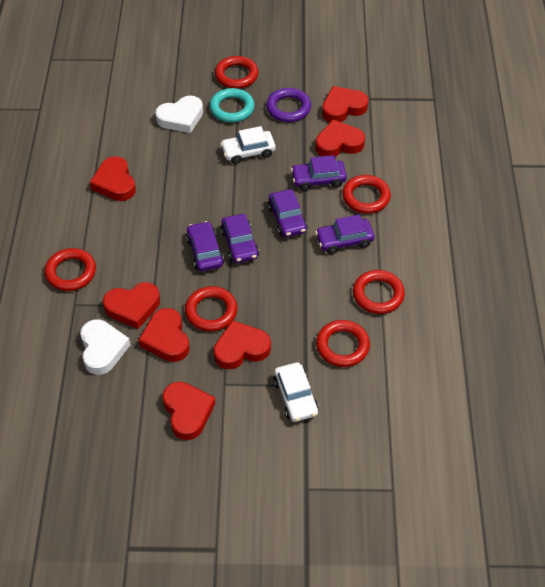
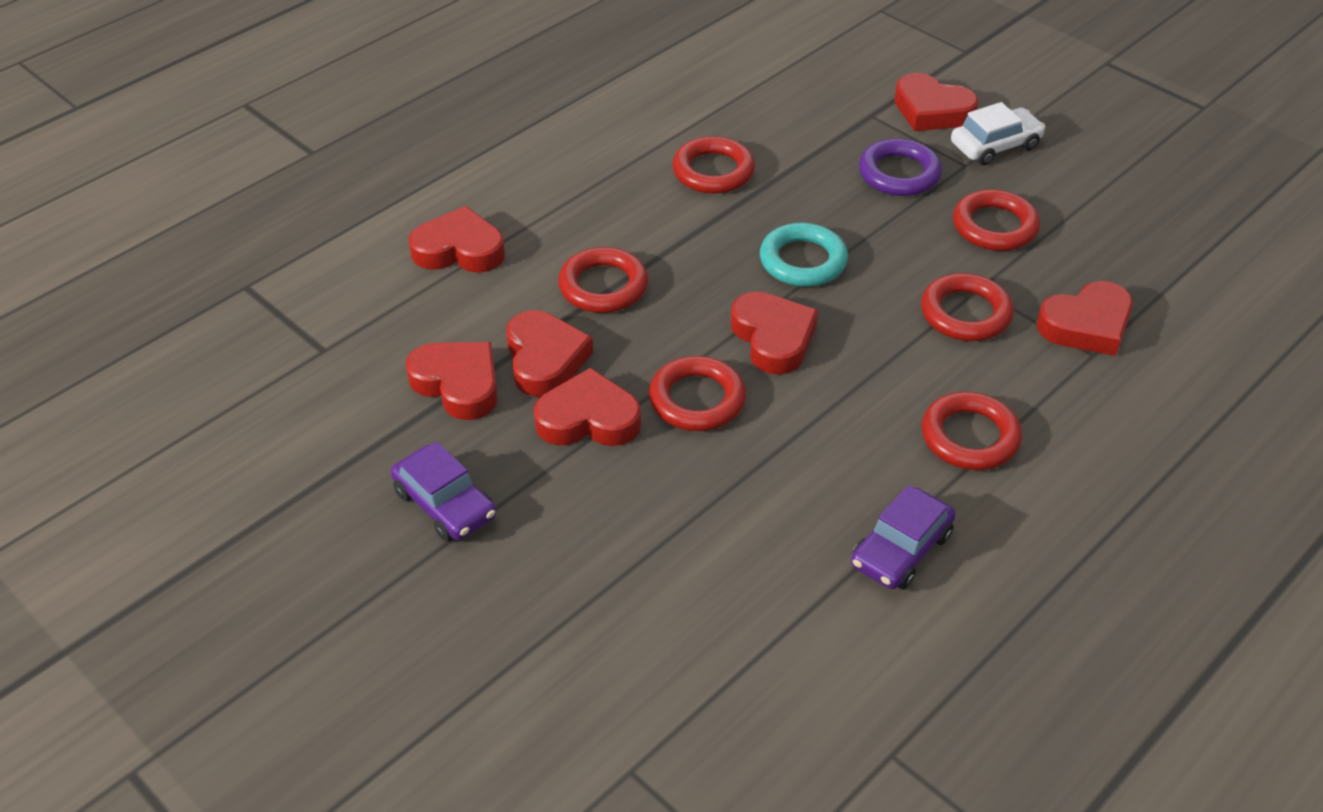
purple car: 5 -> 2
white car: 2 -> 1
white heart: 2 -> 0

